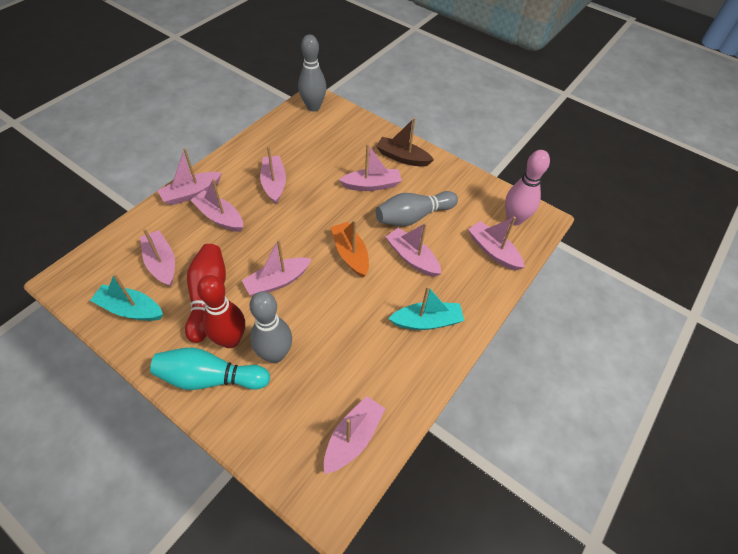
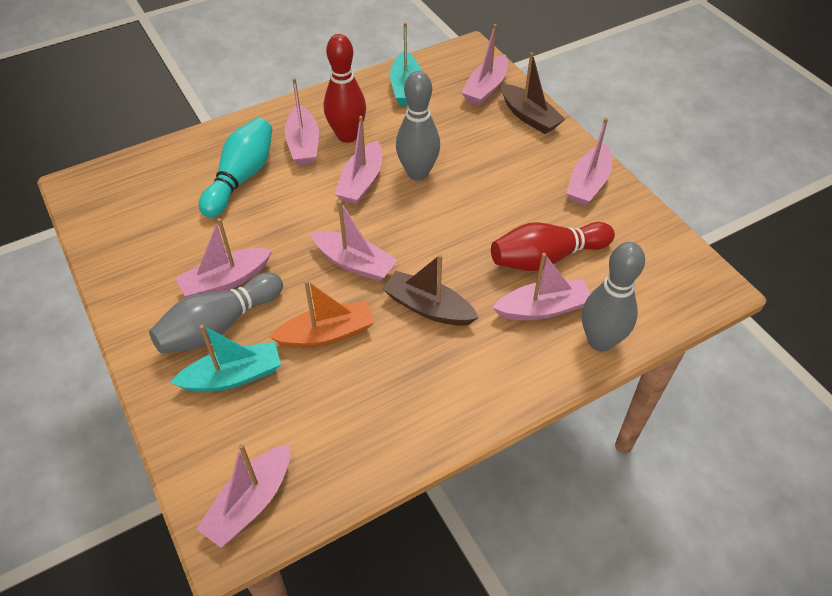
brown boat: 1 -> 2
pink boat: 9 -> 8
pink bowling pin: 1 -> 0

